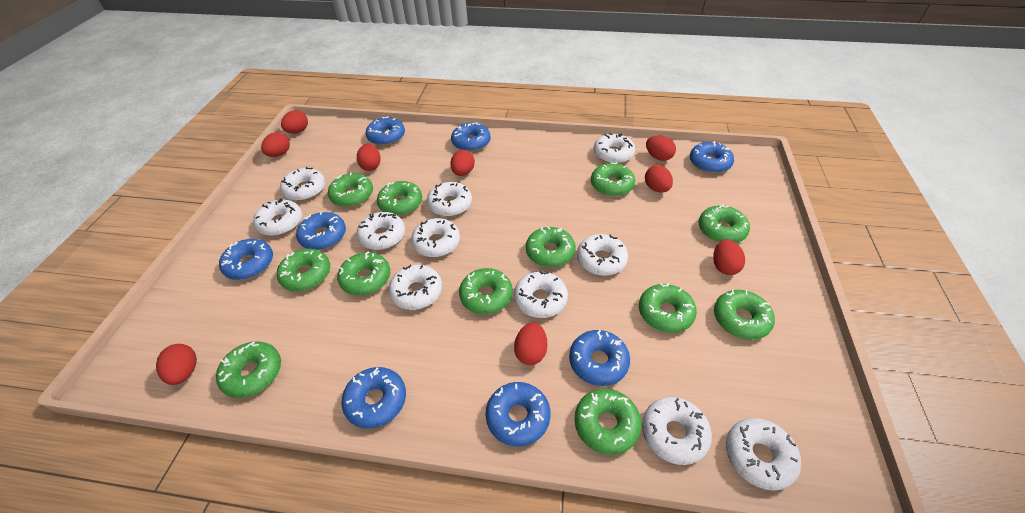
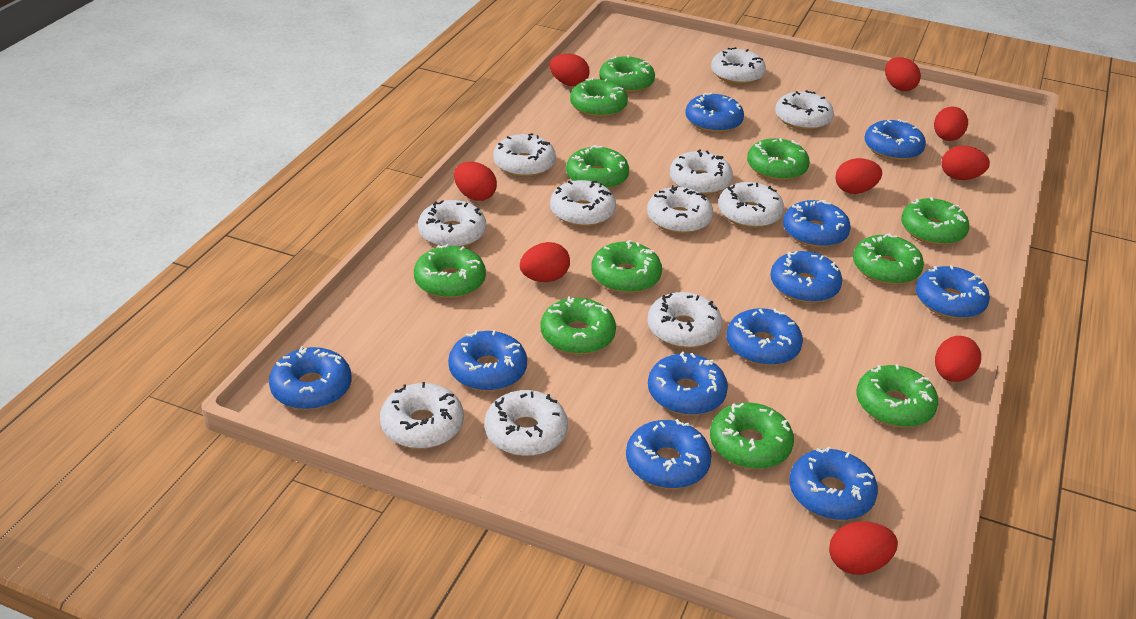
blue donut: 8 -> 11
green donut: 12 -> 11

